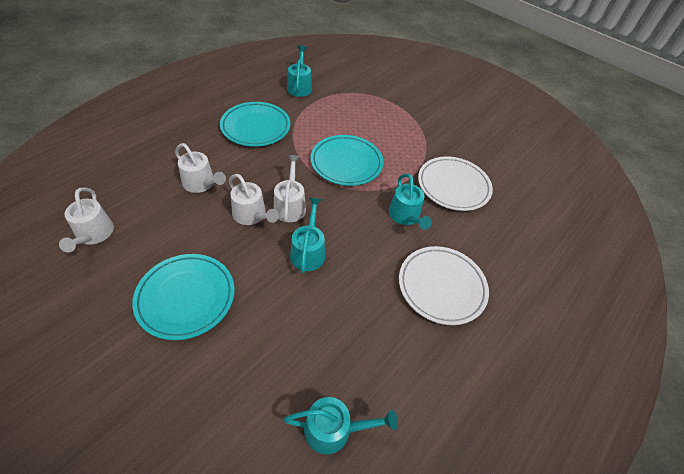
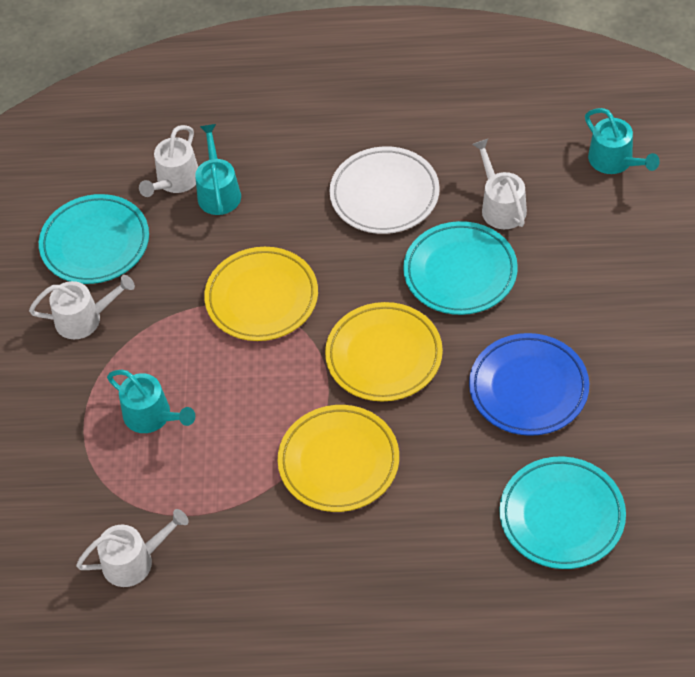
blue plate: 0 -> 1
turquoise watering can: 4 -> 3
white plate: 2 -> 1
yellow plate: 0 -> 3

